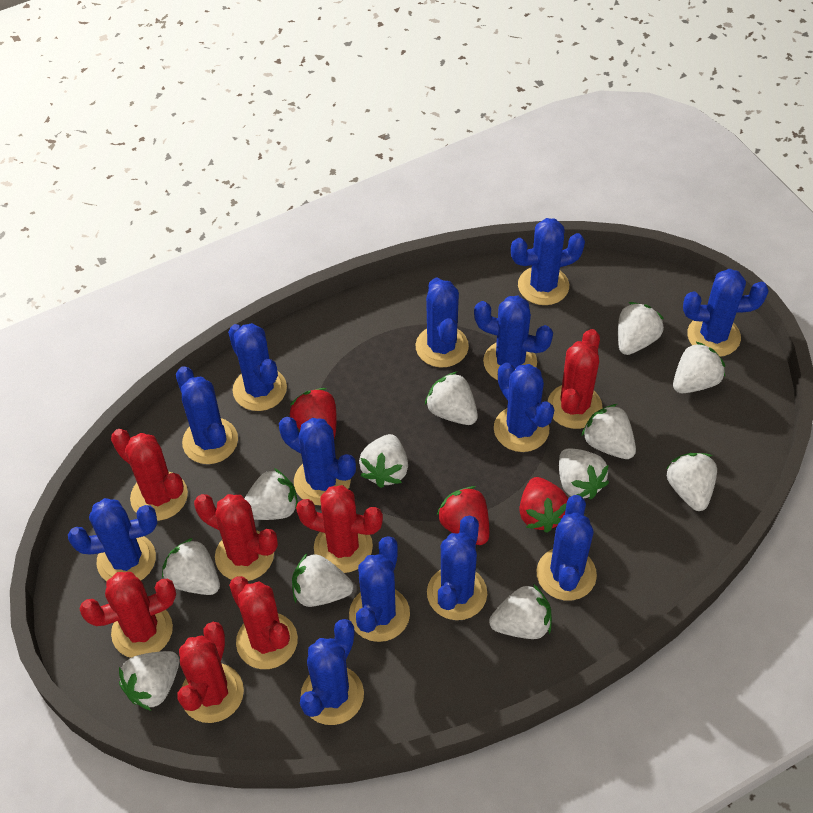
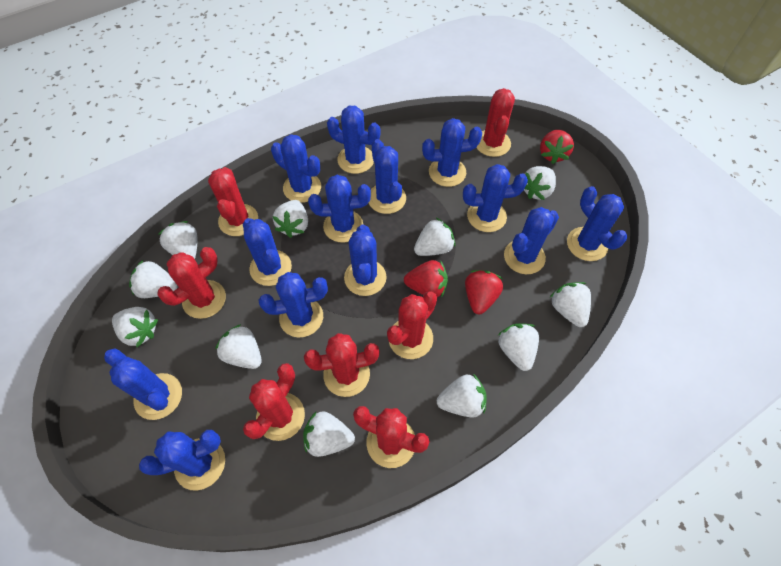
white strawberry: 12 -> 11

